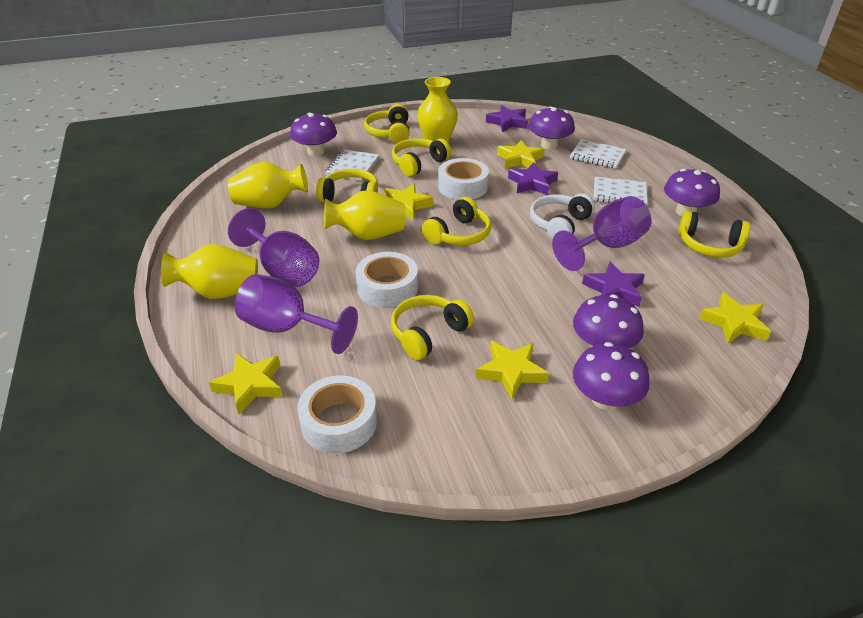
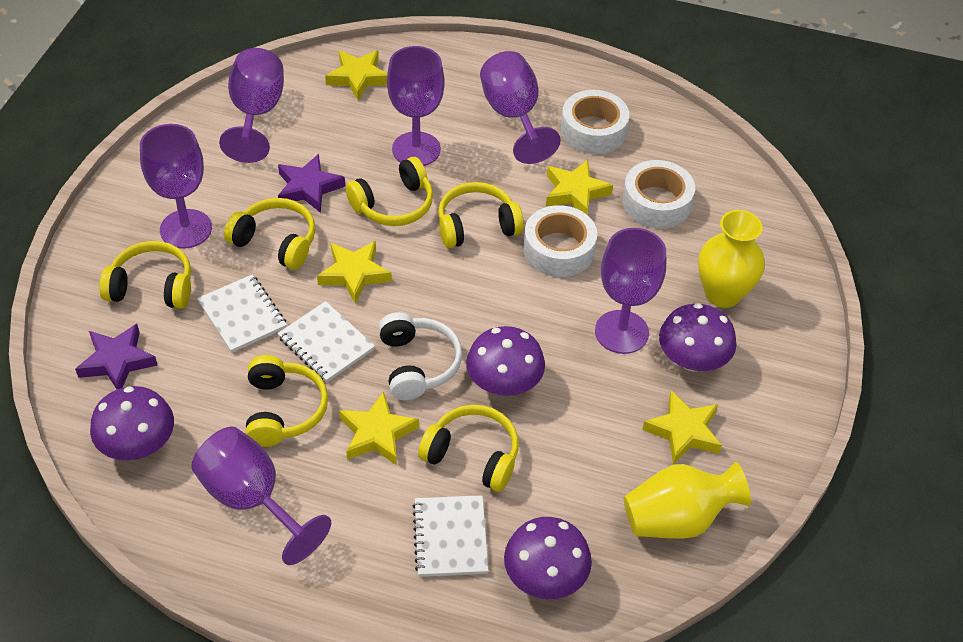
purple goblet: 3 -> 6
purple mushroom: 5 -> 4
purple star: 3 -> 2
yellow vase: 4 -> 2

